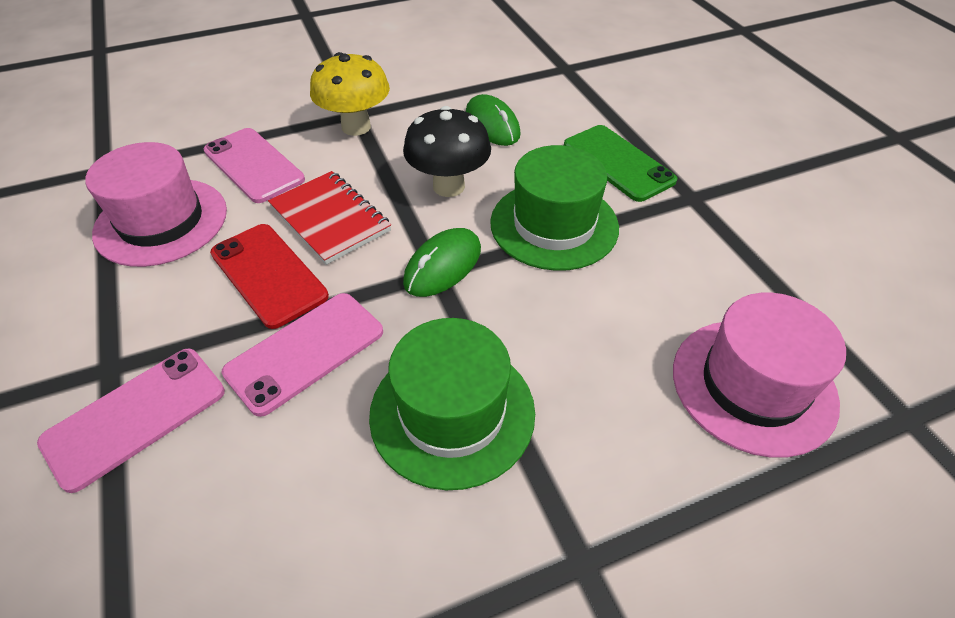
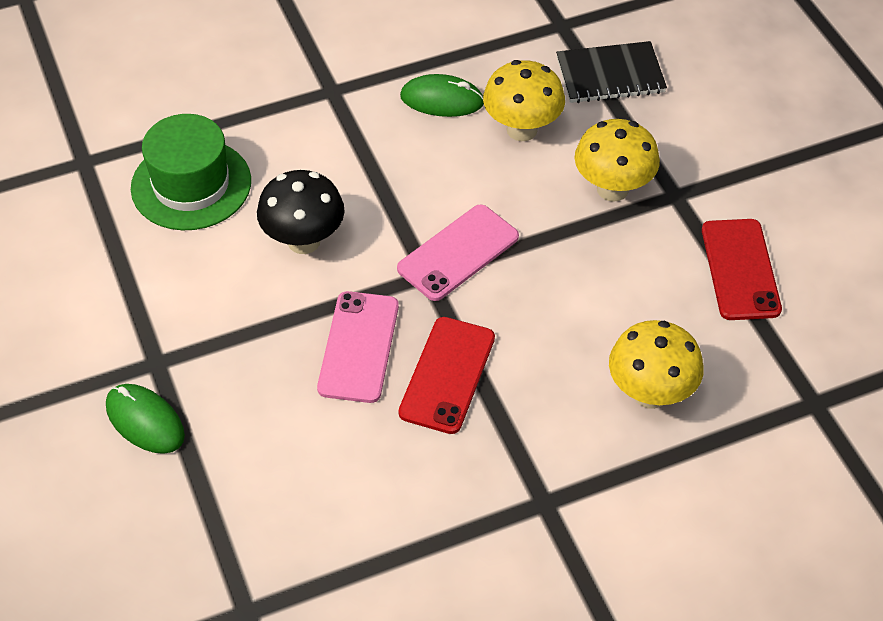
black notebook: 0 -> 1
green hat: 2 -> 1
green phone: 1 -> 0
pink hat: 2 -> 0
pink phone: 3 -> 2
red notebook: 1 -> 0
red phone: 1 -> 2
yellow mushroom: 1 -> 3

